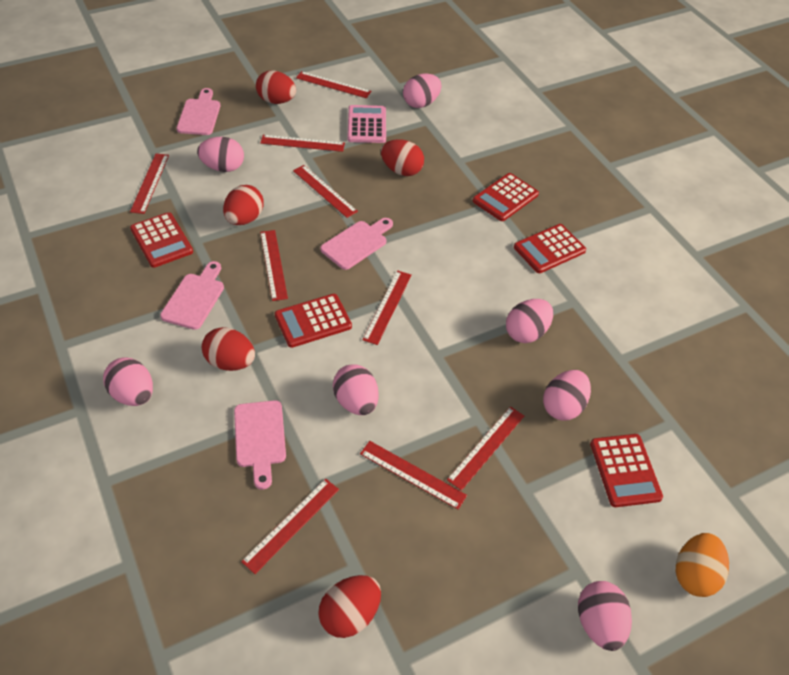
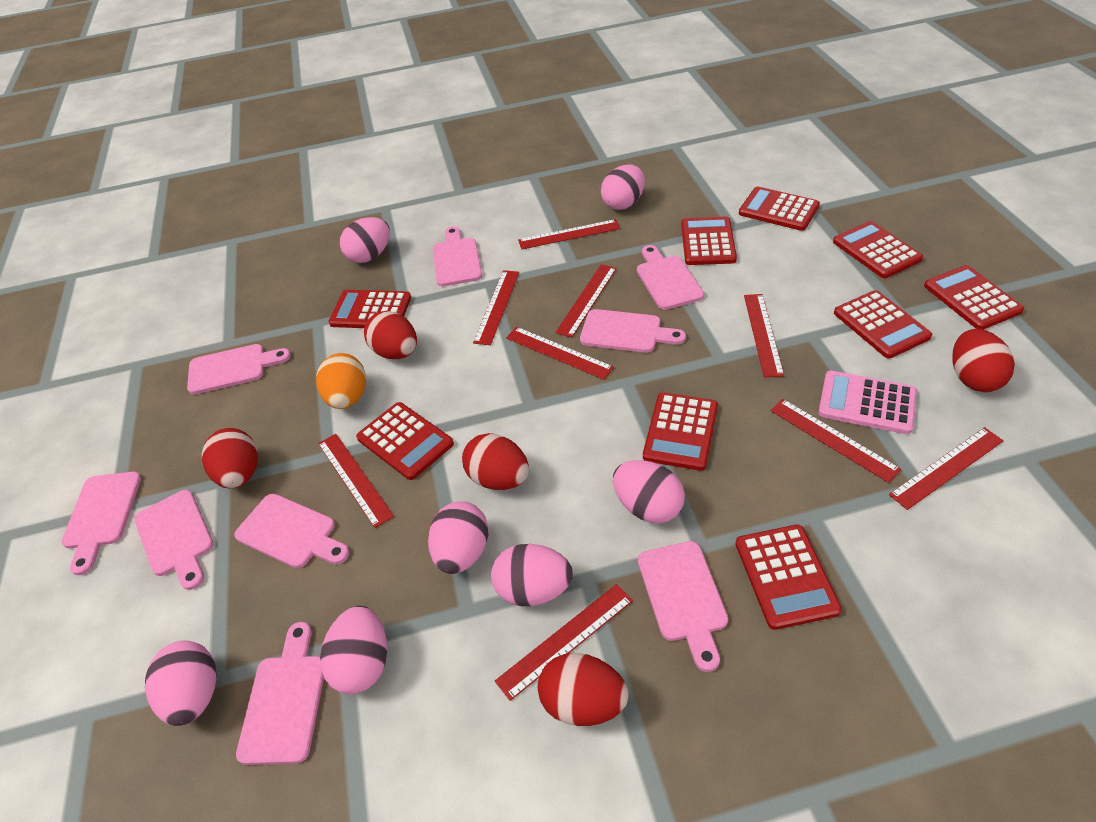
pink cutting board: 4 -> 9
red calculator: 5 -> 9

